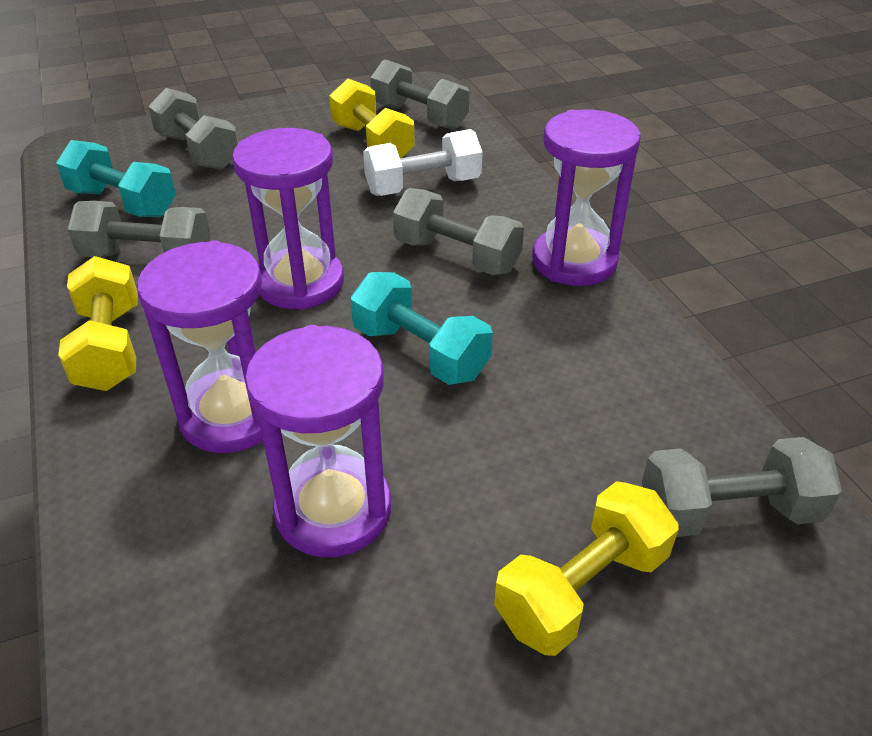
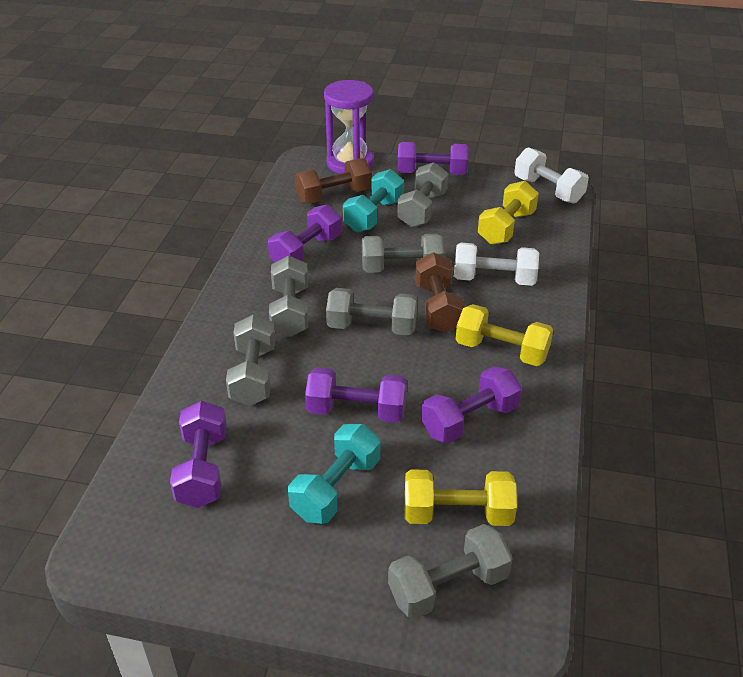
brown dumbbell: 0 -> 2
grey dumbbell: 5 -> 6
purple dumbbell: 0 -> 5
purple hourglass: 4 -> 1
white dumbbell: 1 -> 2

